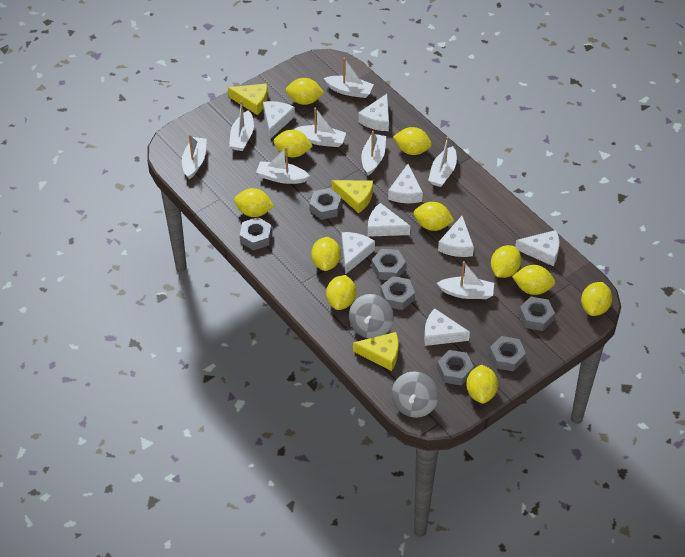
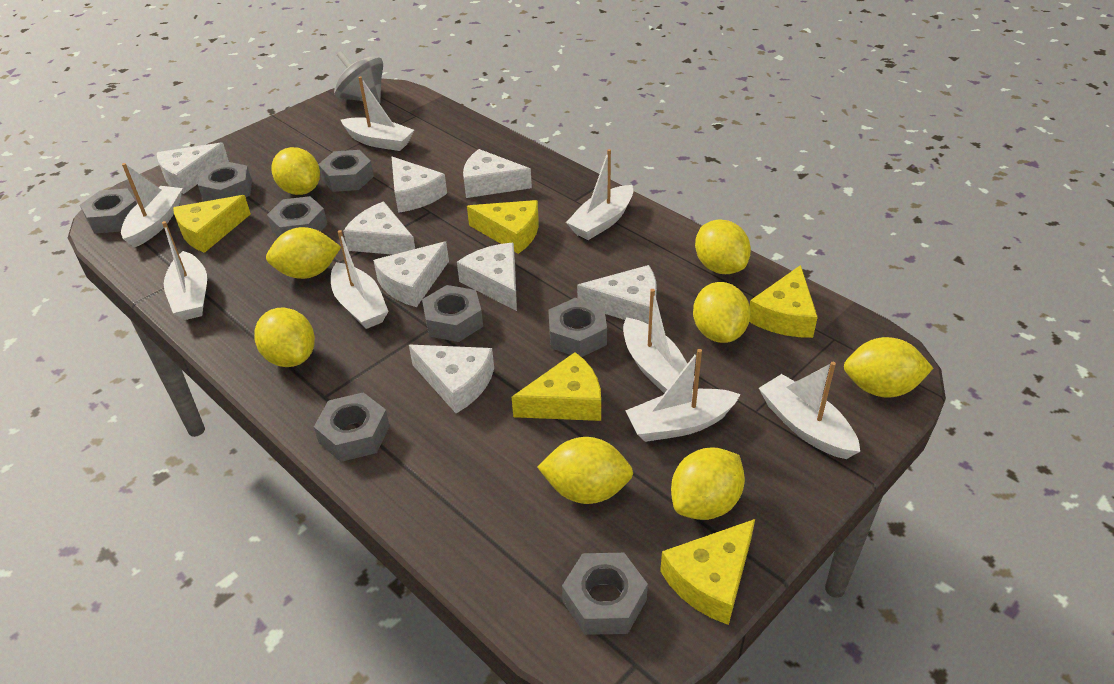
grey nut: 7 -> 8
grey spinning top: 2 -> 1
yellow cheese: 3 -> 5
yellow lemon: 11 -> 8

